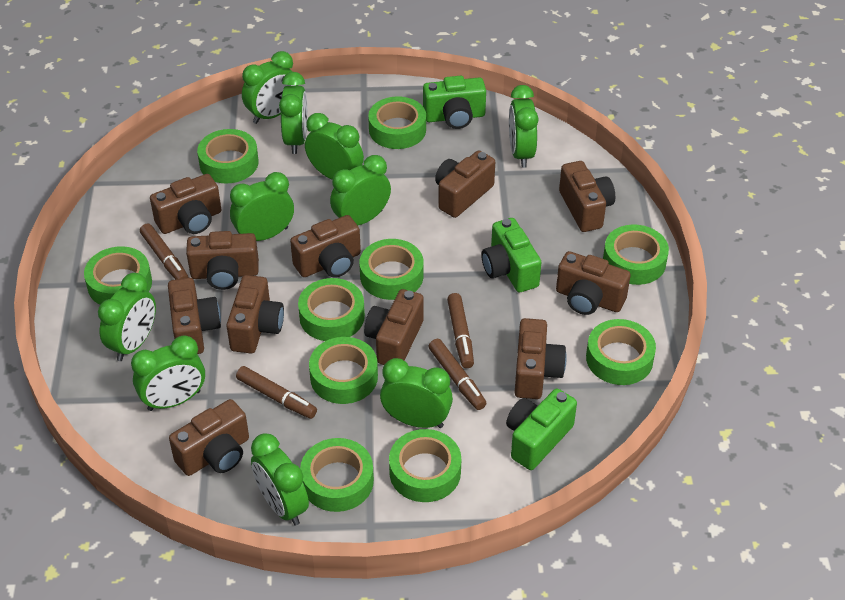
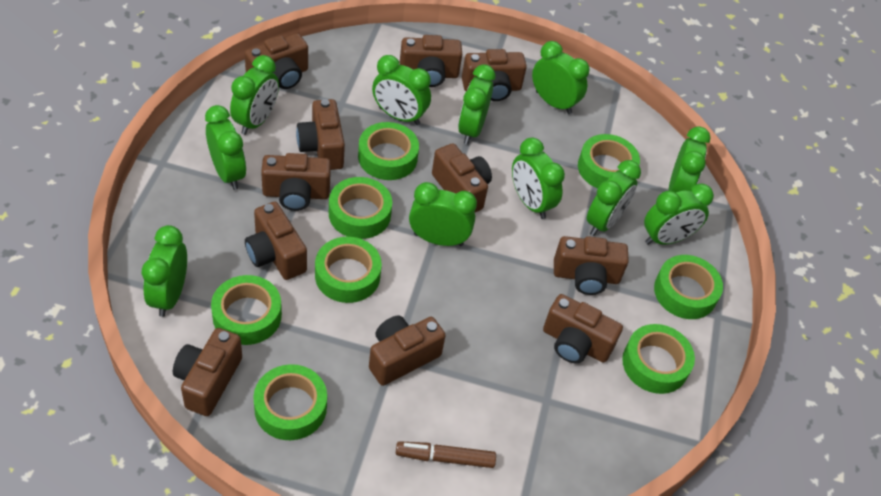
brown marker: 4 -> 1
green camera: 3 -> 0
green clock: 10 -> 11
green tape: 10 -> 8

